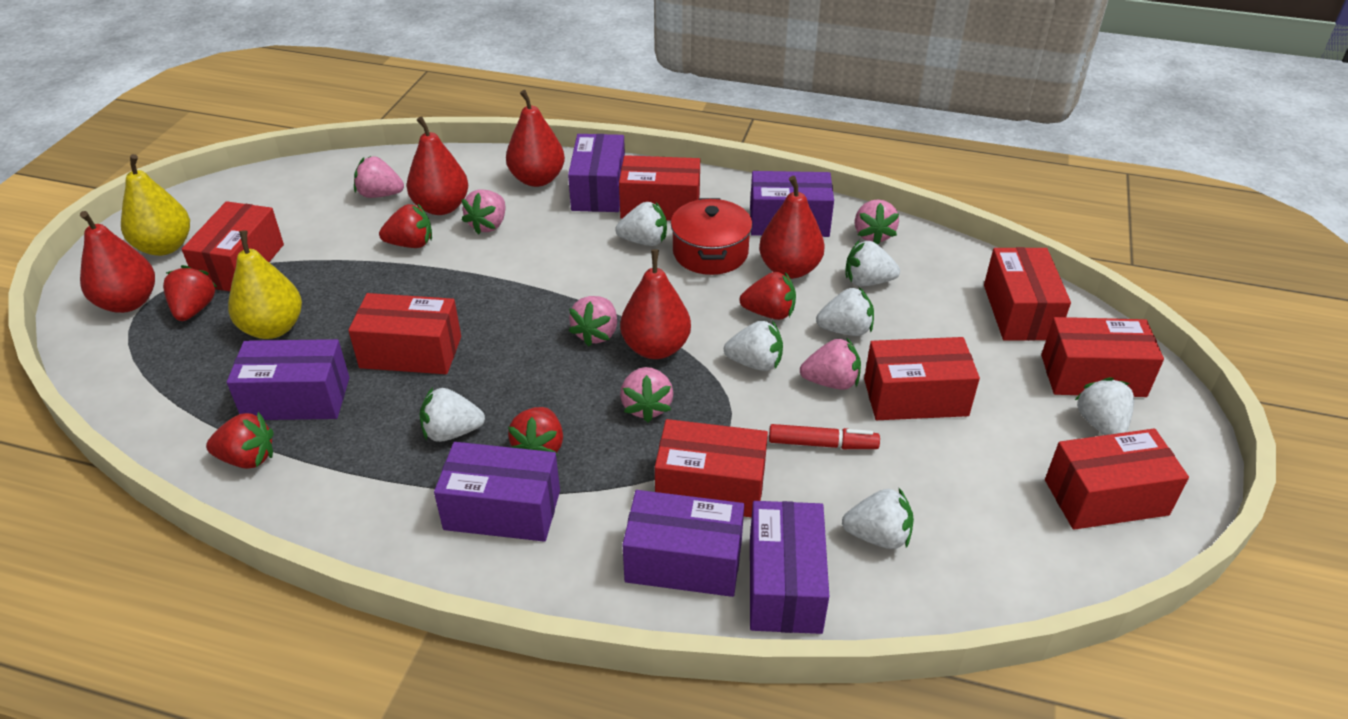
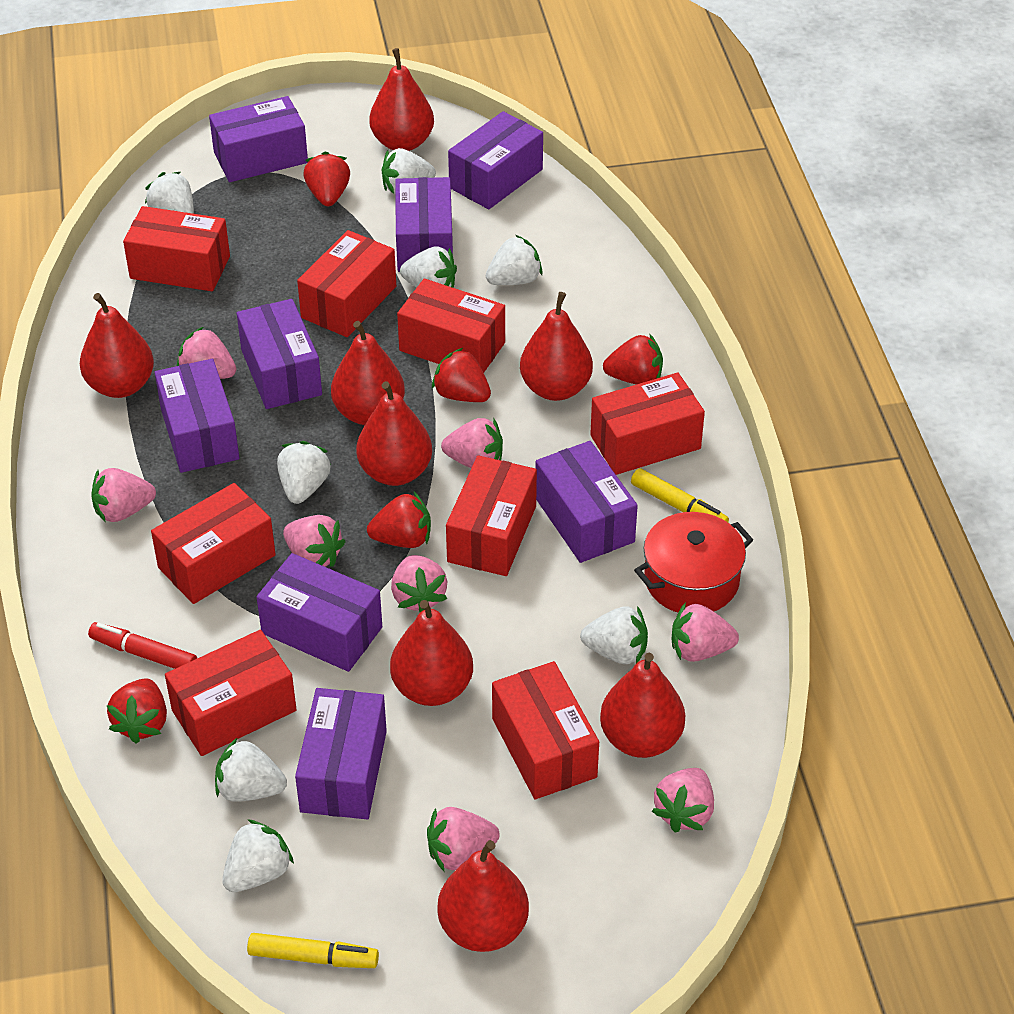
pink strawberry: 6 -> 8
purple box: 6 -> 8
red pear: 5 -> 8
white strawberry: 7 -> 8
yellow marker: 0 -> 2
yellow pear: 2 -> 0

